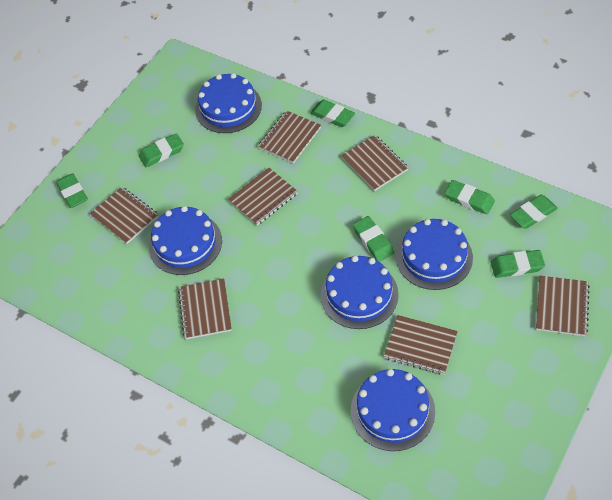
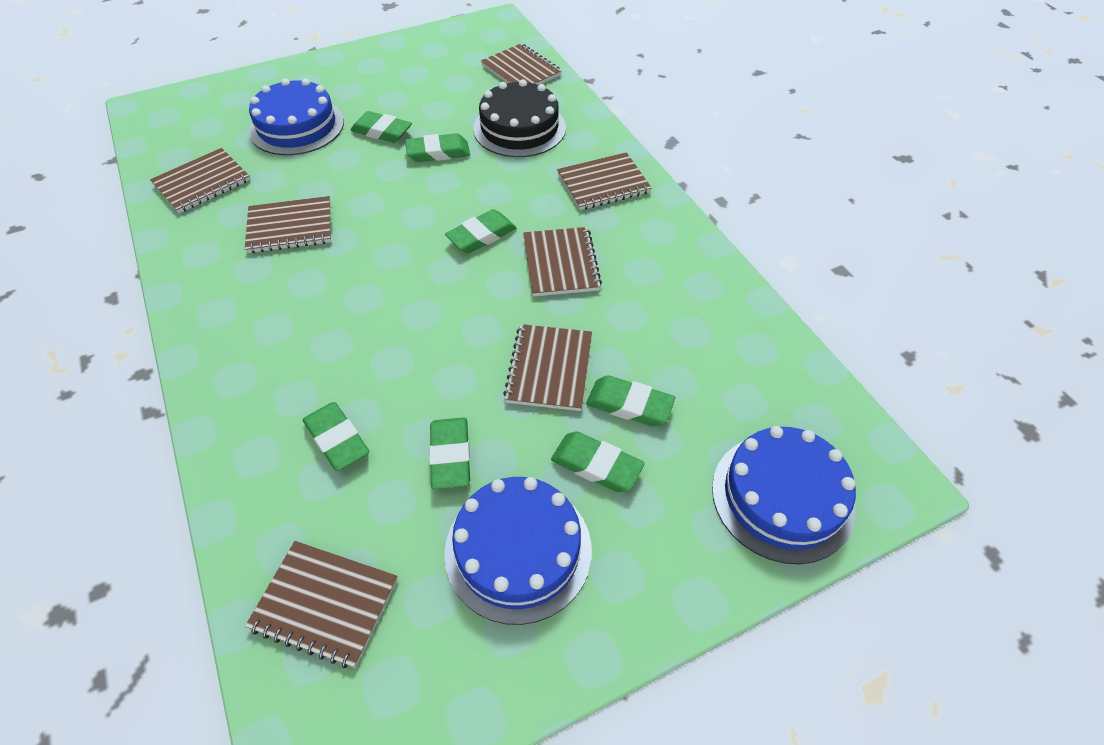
black cake: 0 -> 1
blue cake: 5 -> 3

